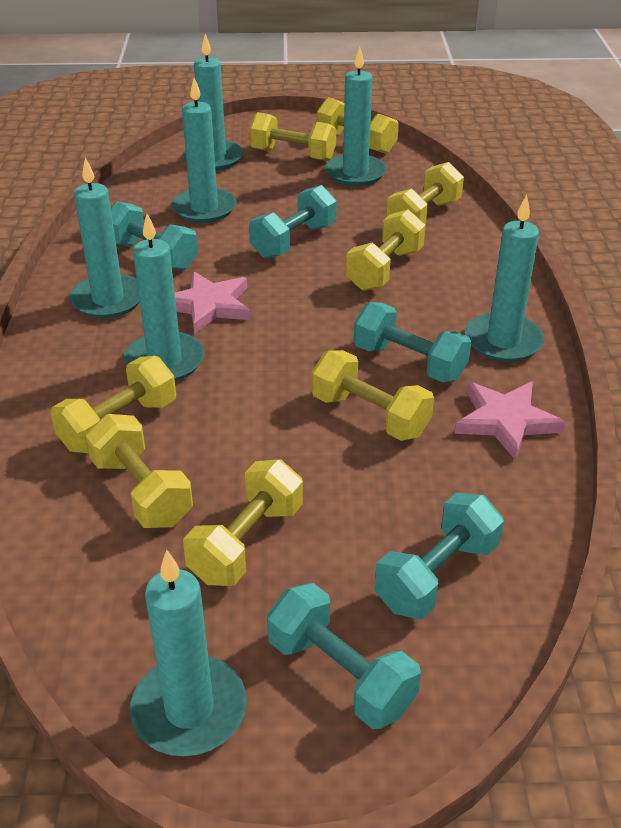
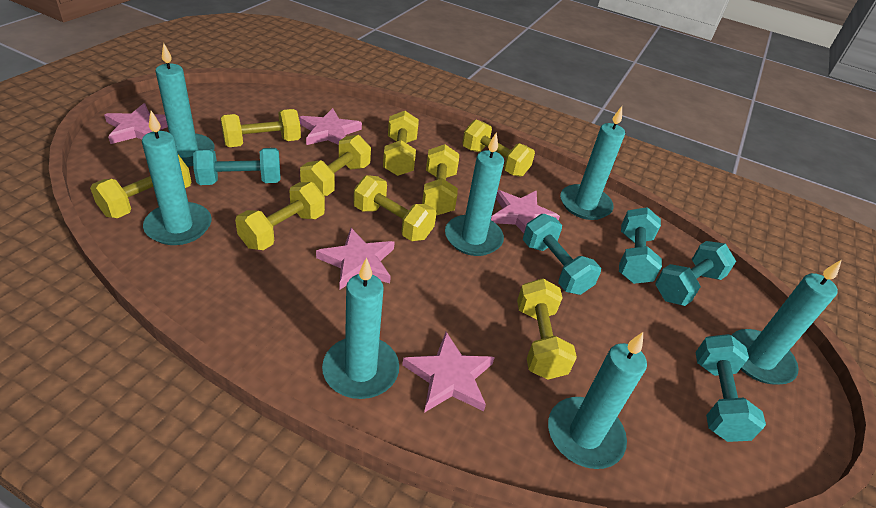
pink star: 2 -> 5
yellow dumbbell: 8 -> 9

